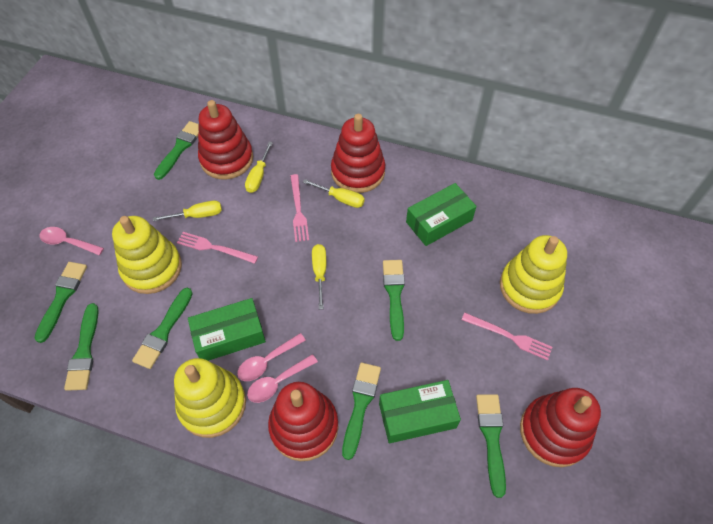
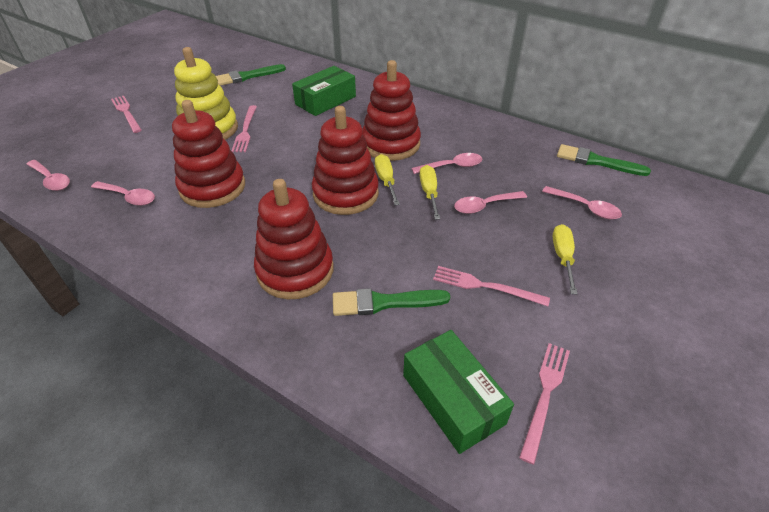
green box: 3 -> 2
green brush: 7 -> 3
pink fork: 3 -> 4
pink spoon: 3 -> 5
yellow screwdriver: 4 -> 3
yellow stacking toy: 3 -> 1

